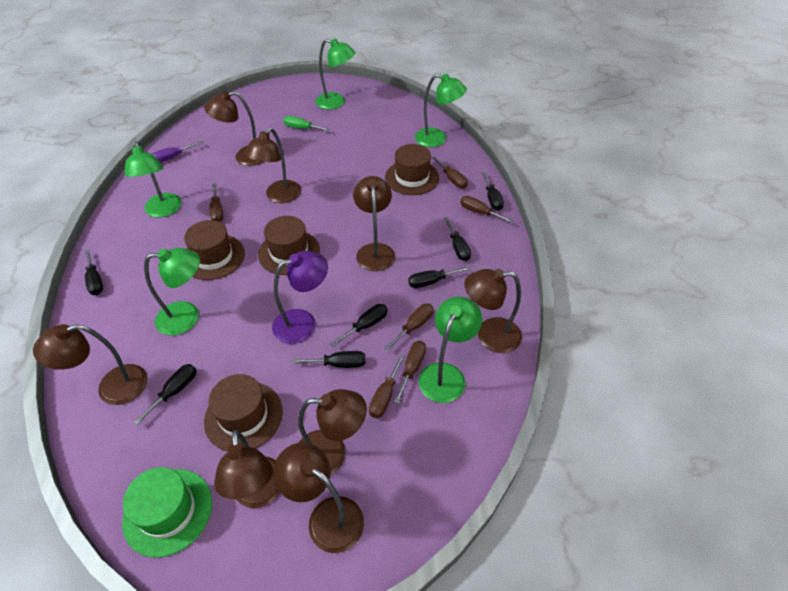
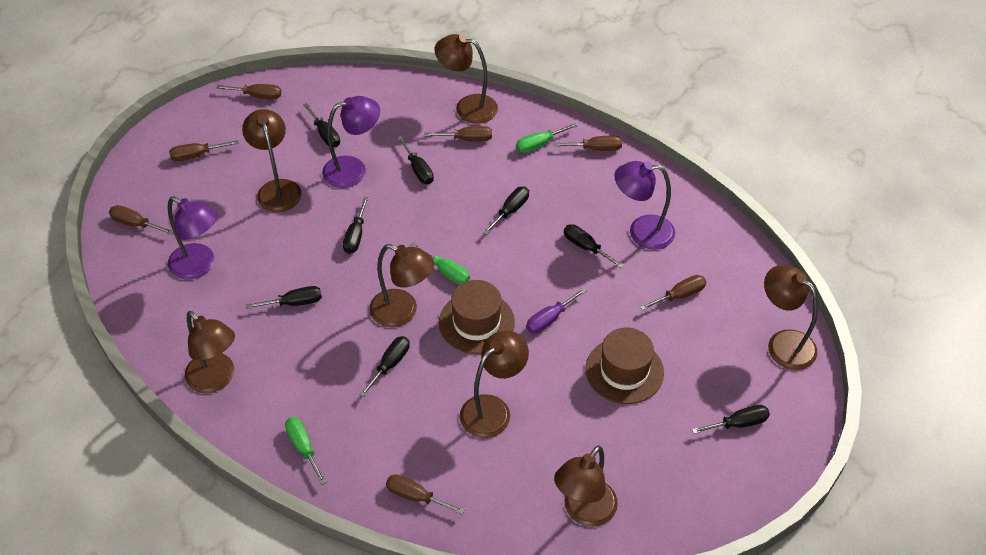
black screwdriver: 7 -> 8
brown hat: 4 -> 2
brown lamp: 8 -> 7
brown screwdriver: 6 -> 7
green hat: 1 -> 0
green lamp: 5 -> 0
green screwdriver: 1 -> 3
purple lamp: 1 -> 3

